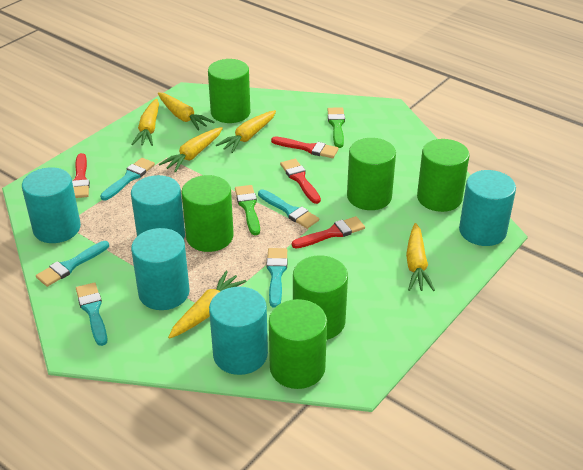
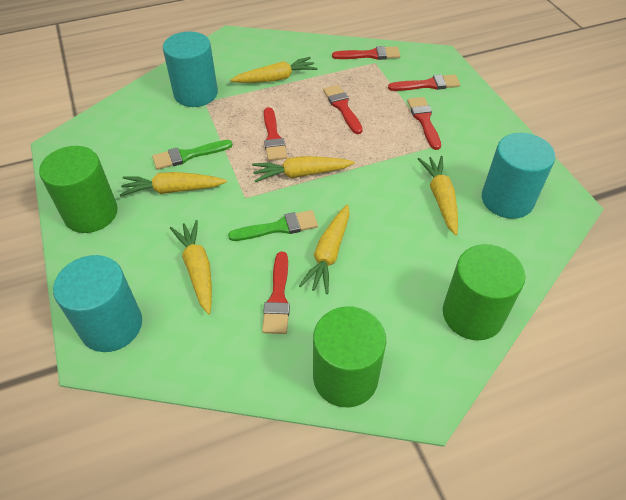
green cylinder: 6 -> 3
red brush: 4 -> 6
turquoise brush: 5 -> 0
turquoise cylinder: 5 -> 3

